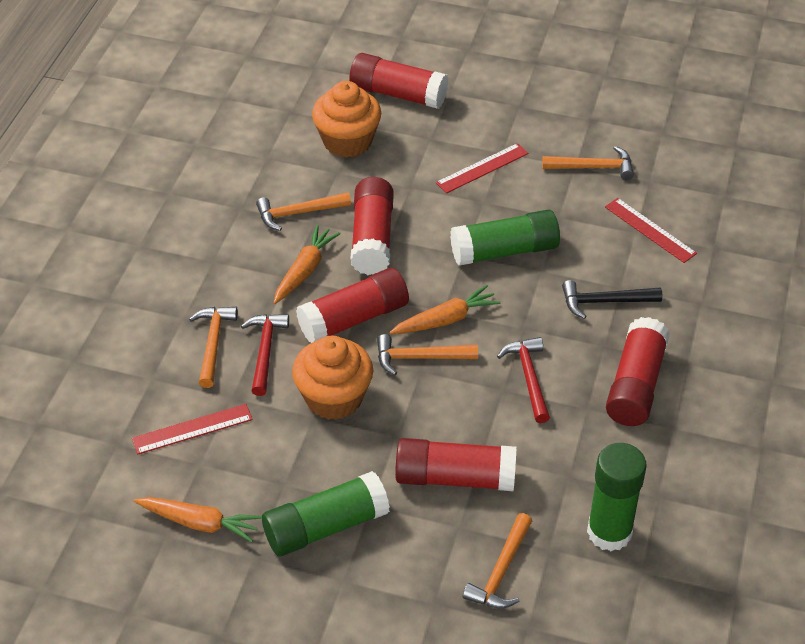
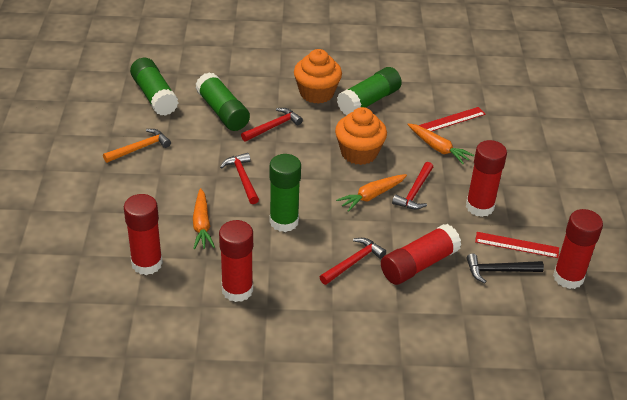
green glue stick: 3 -> 4
orange hammer: 5 -> 1
red hammer: 2 -> 4
red ruler: 3 -> 2

